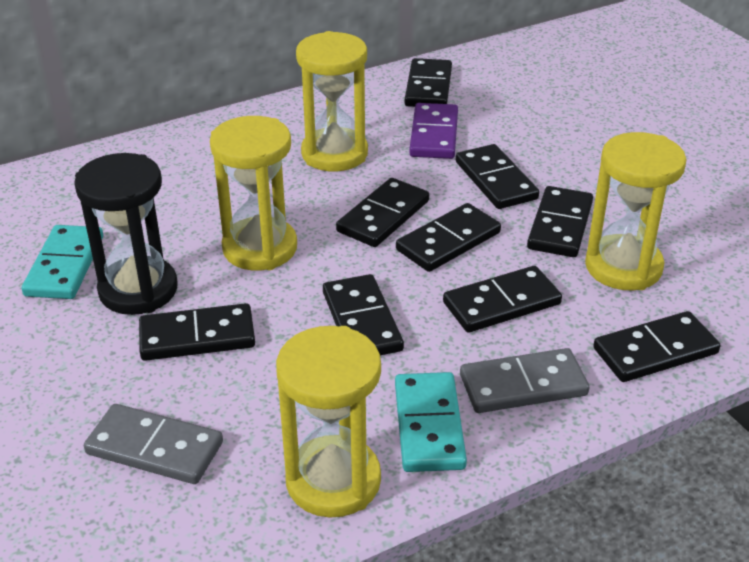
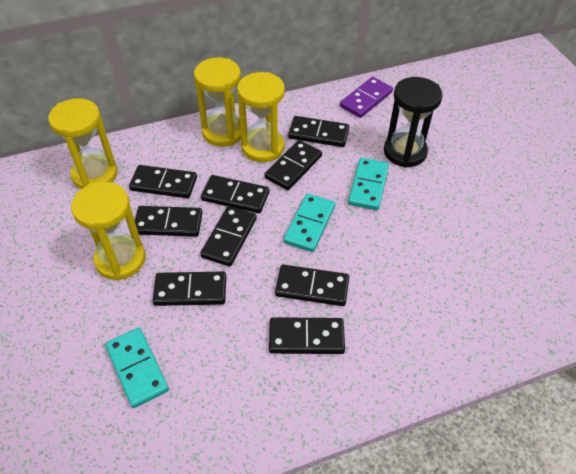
grey domino: 2 -> 0
turquoise domino: 2 -> 3

